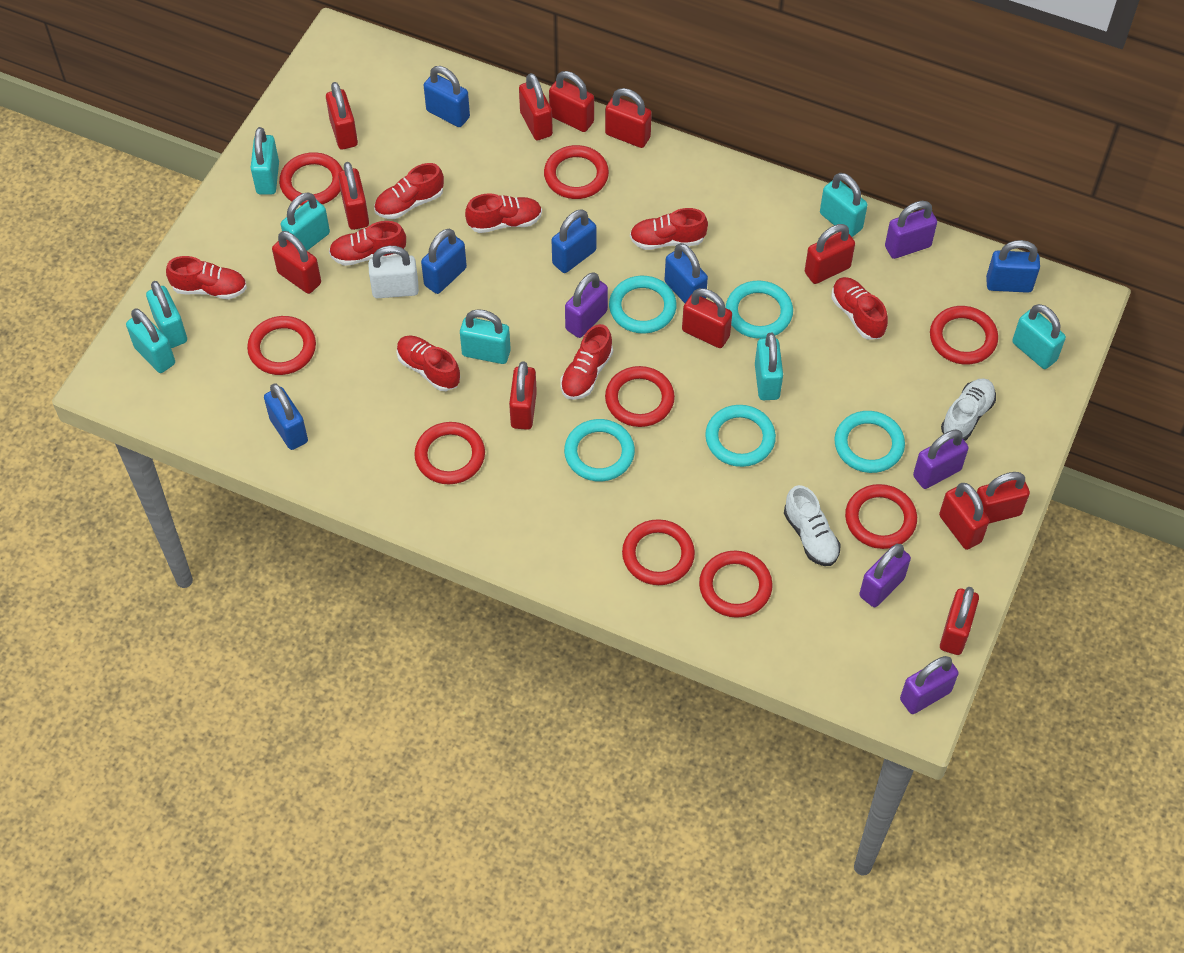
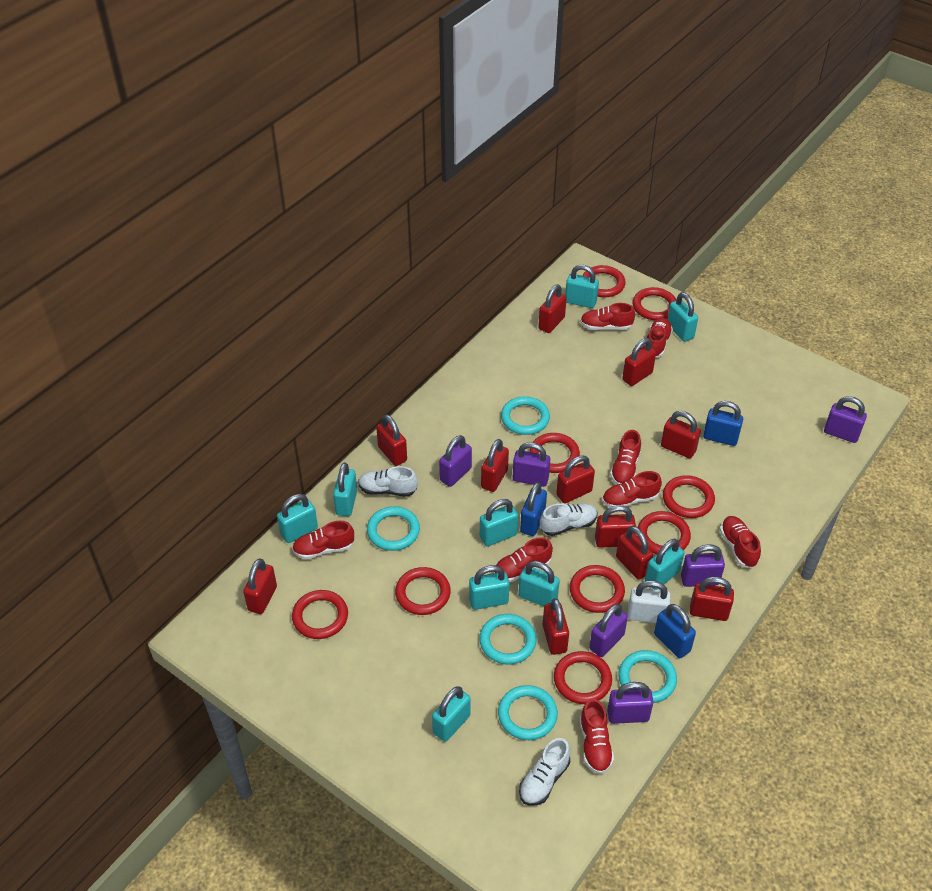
blue padlock: 6 -> 3
purple padlock: 5 -> 6
red padlock: 12 -> 11
turquoise padlock: 8 -> 9
white shoe: 2 -> 3

